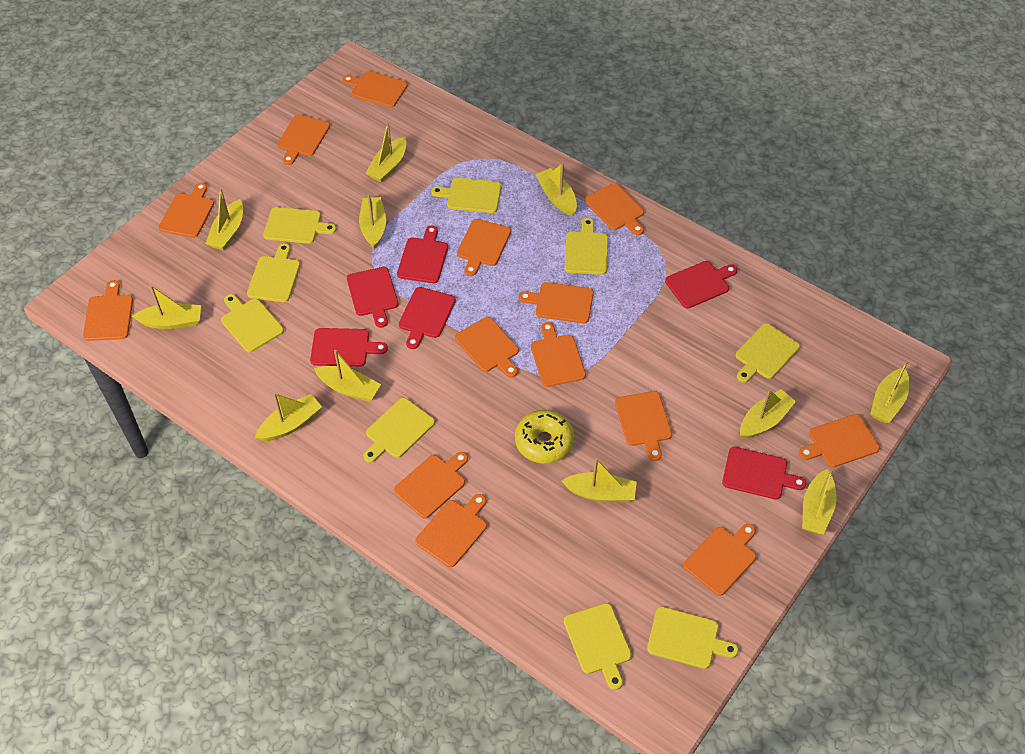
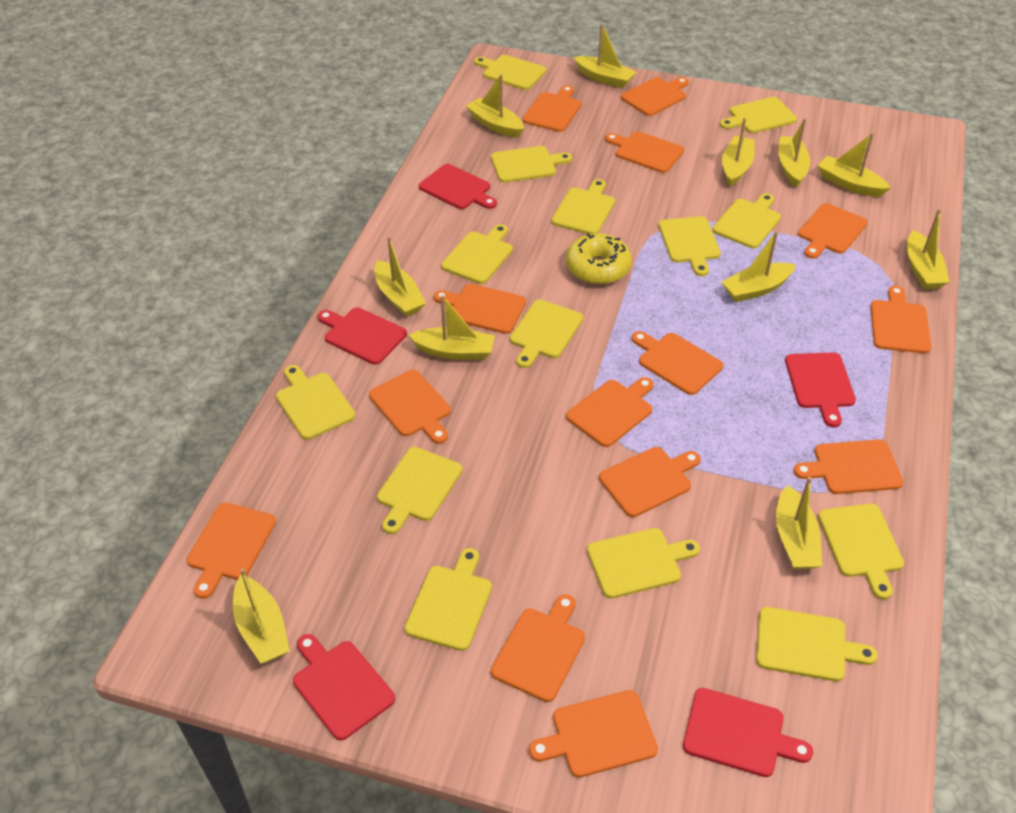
red cutting board: 6 -> 5
yellow cutting board: 9 -> 14

